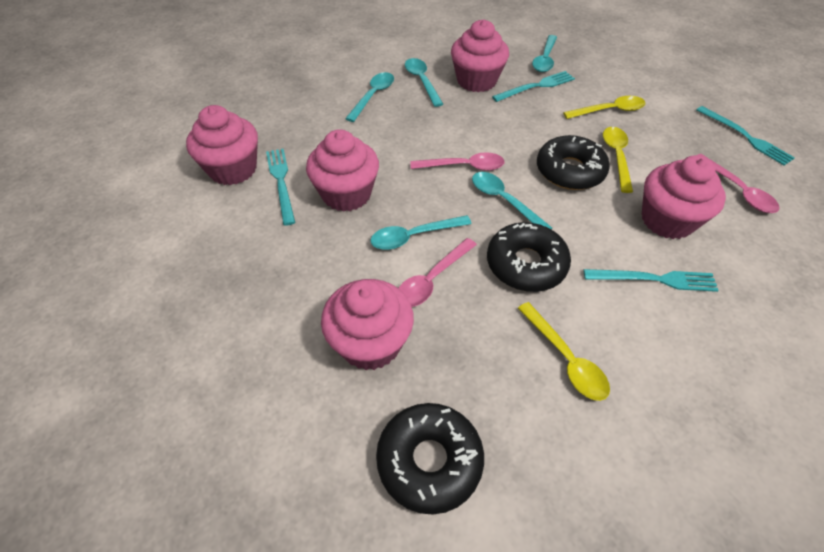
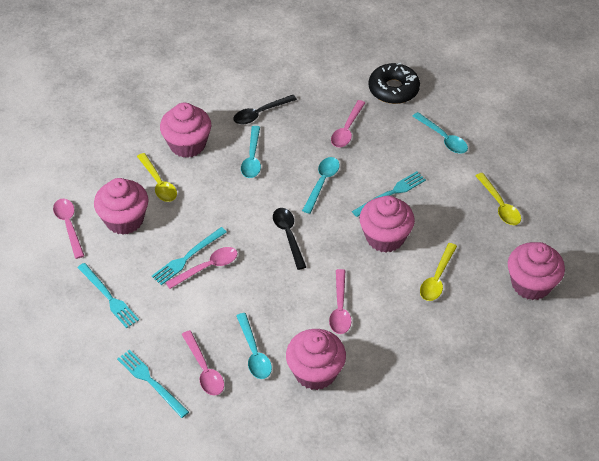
black donut: 3 -> 1
black spoon: 0 -> 2
pink spoon: 3 -> 5
turquoise spoon: 5 -> 4

